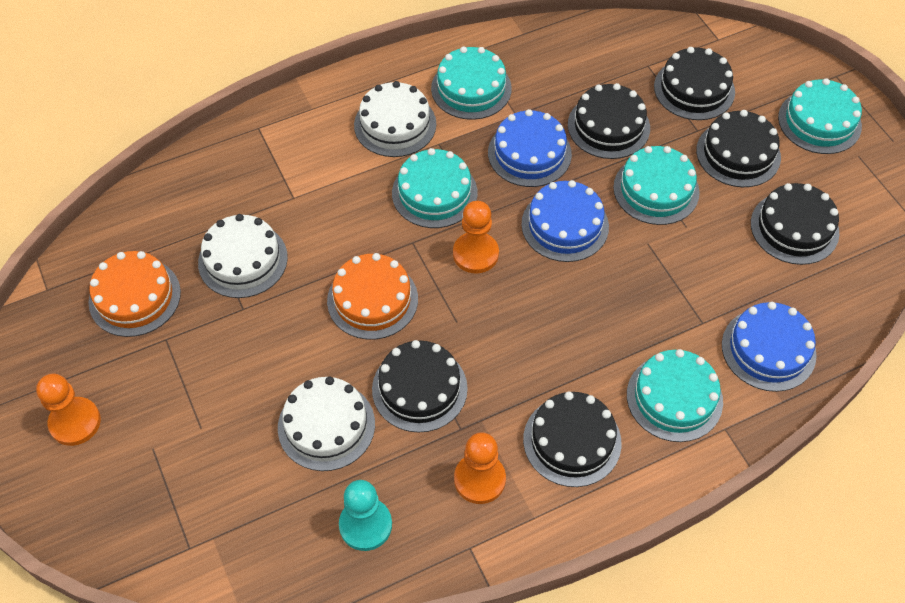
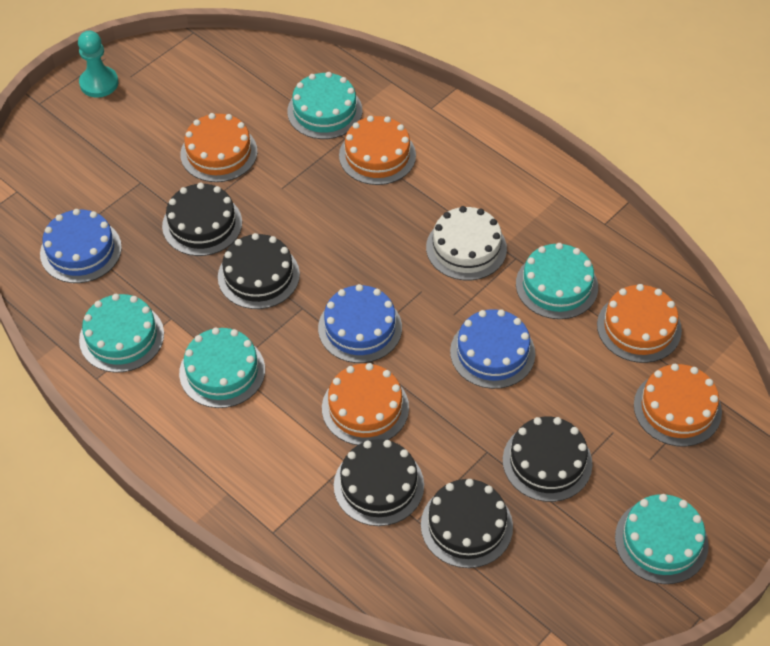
black cake: 6 -> 5
orange cake: 2 -> 5
orange pawn: 3 -> 0
white cake: 3 -> 1

